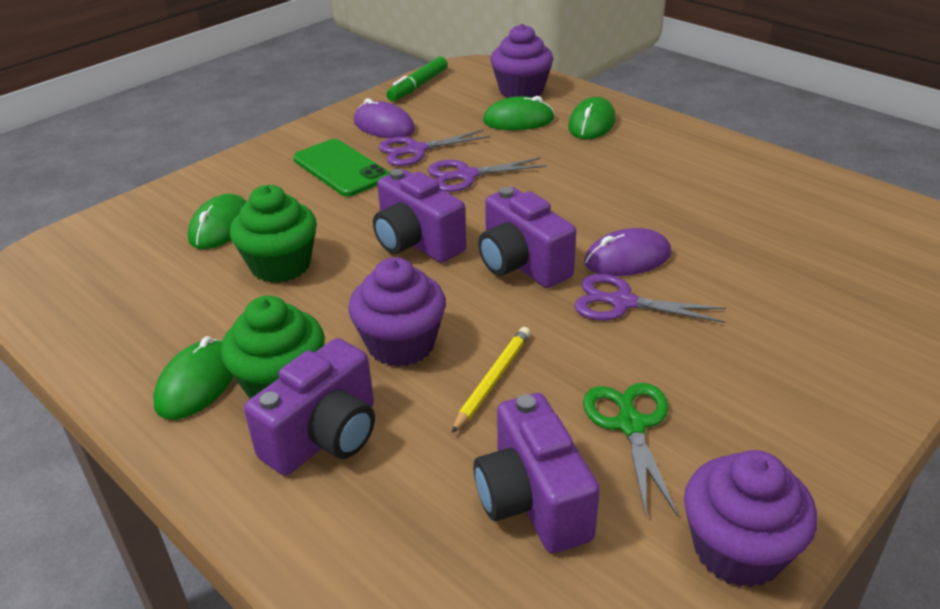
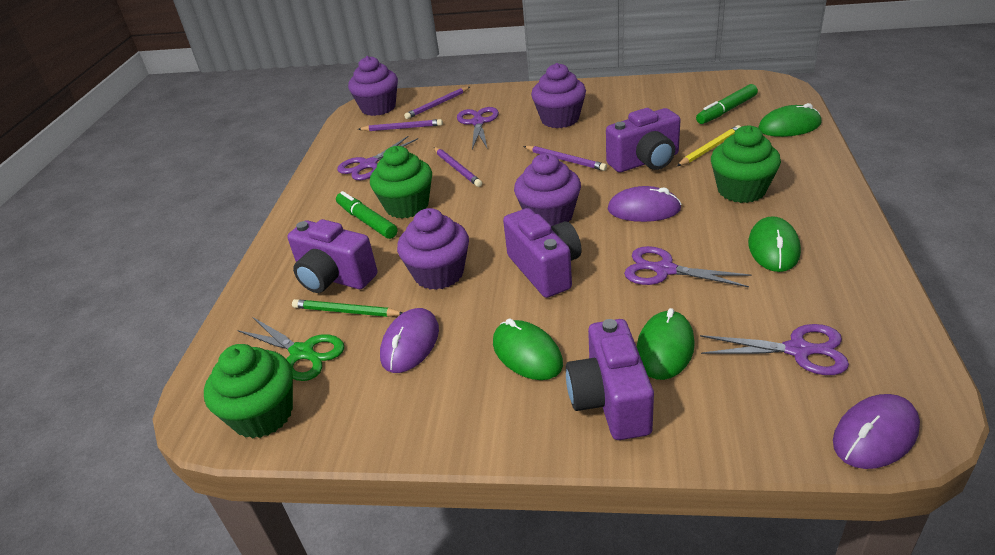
green cupcake: 2 -> 3
green marker: 1 -> 2
green pencil: 0 -> 1
green phone: 1 -> 0
purple cupcake: 3 -> 4
purple mouse: 2 -> 3
purple pencil: 0 -> 4
purple scissors: 3 -> 4

